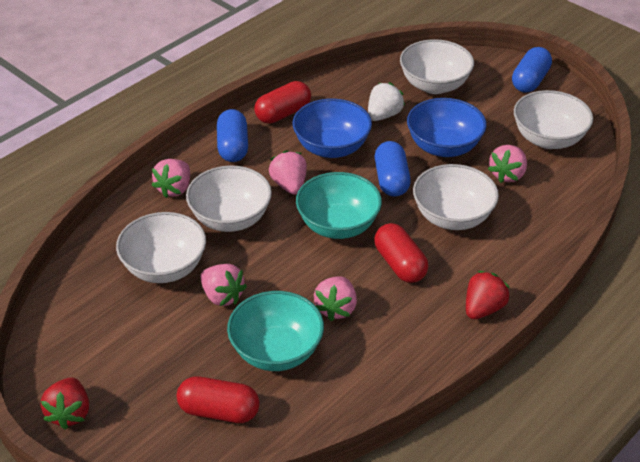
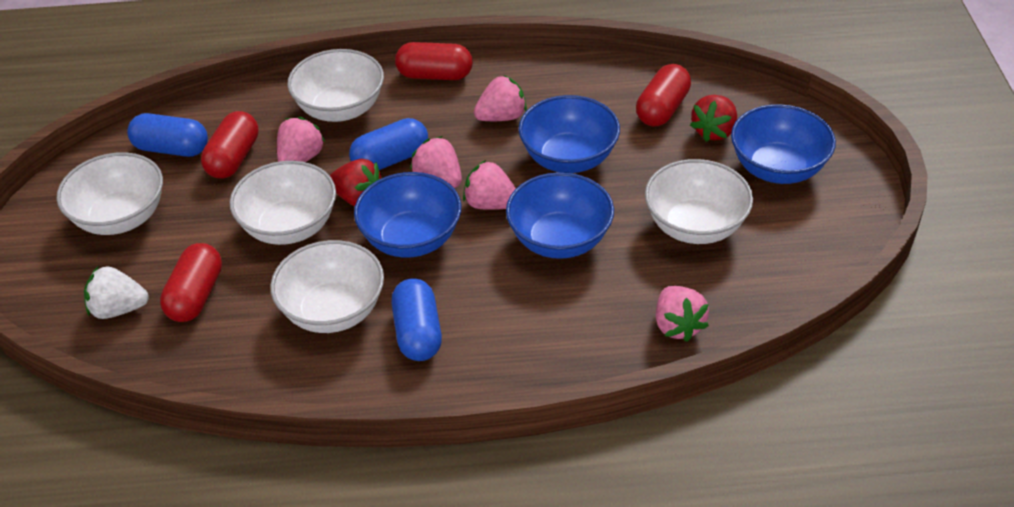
blue bowl: 2 -> 4
red capsule: 3 -> 4
turquoise bowl: 2 -> 0

